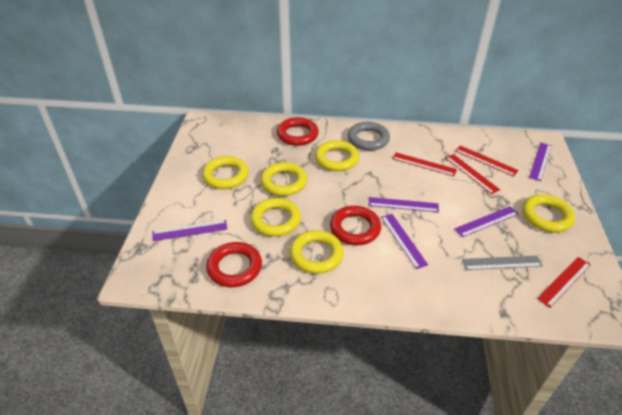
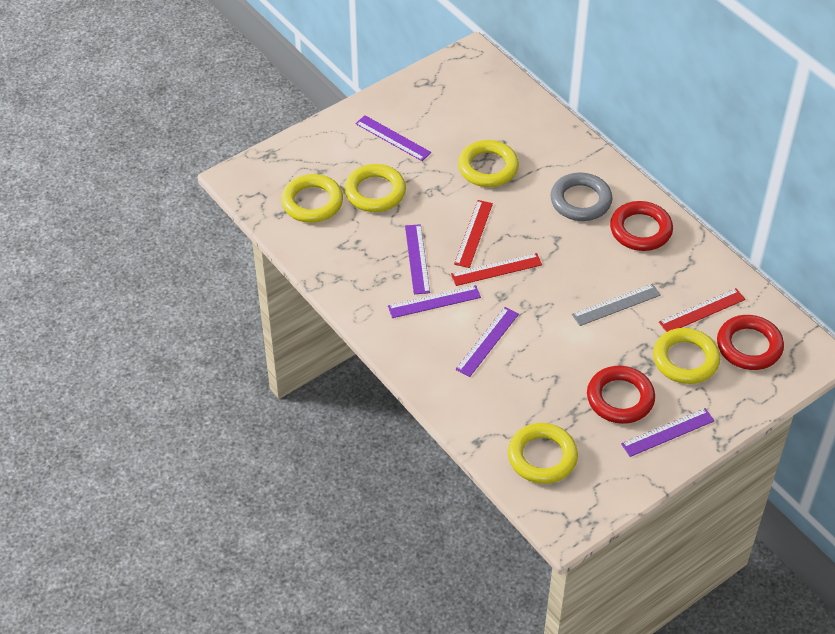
red ruler: 4 -> 3
yellow ring: 6 -> 5

